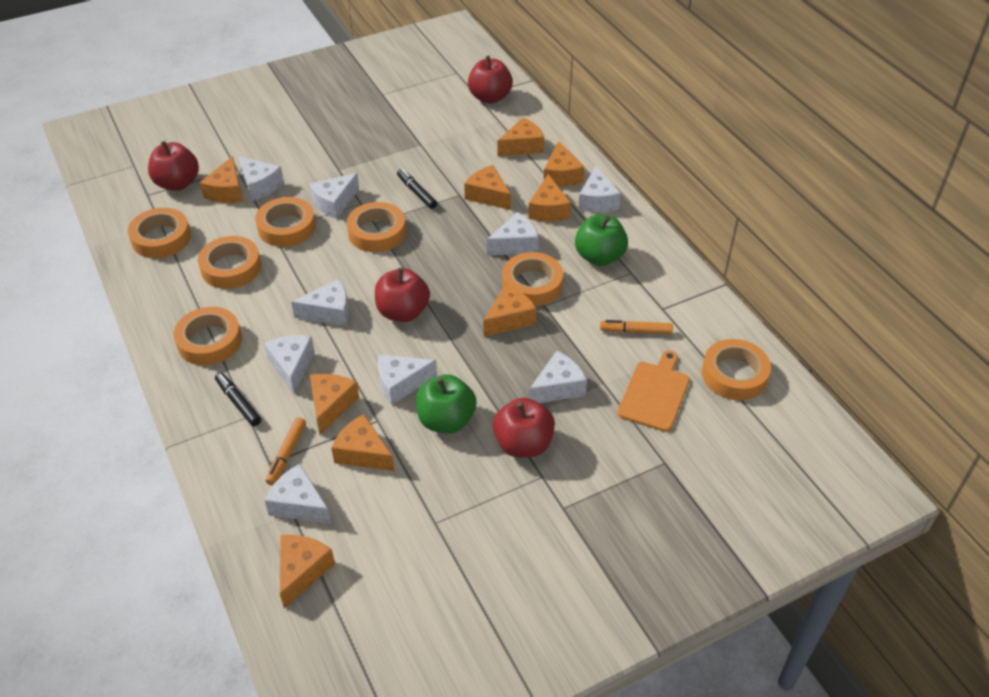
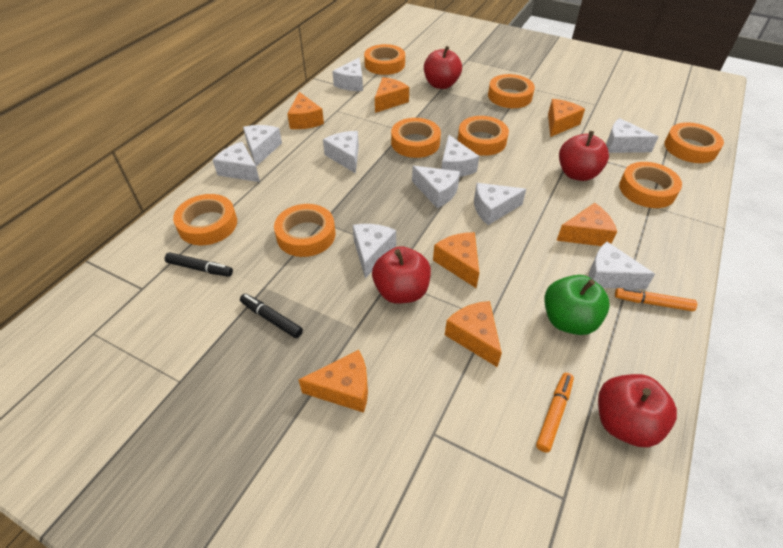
green apple: 2 -> 1
orange cheese: 9 -> 7
orange cutting board: 1 -> 0
orange tape: 7 -> 8
white cheese: 9 -> 10

